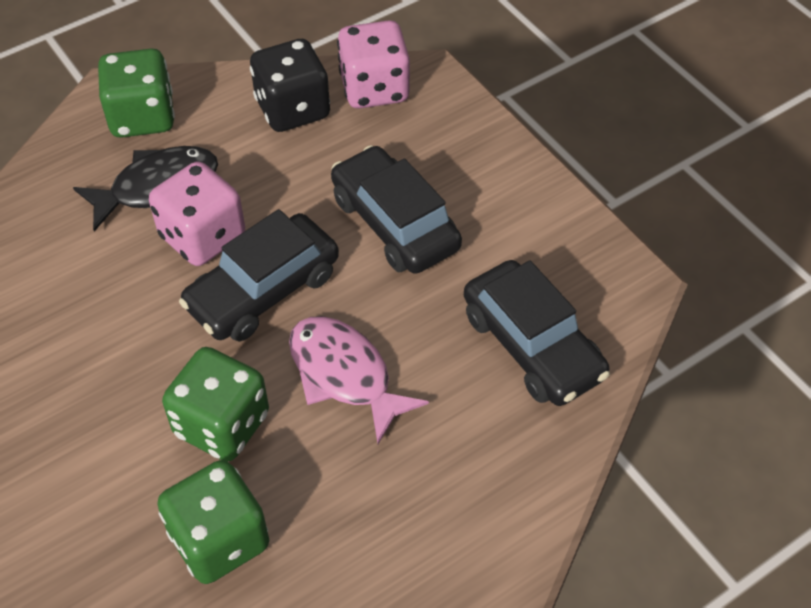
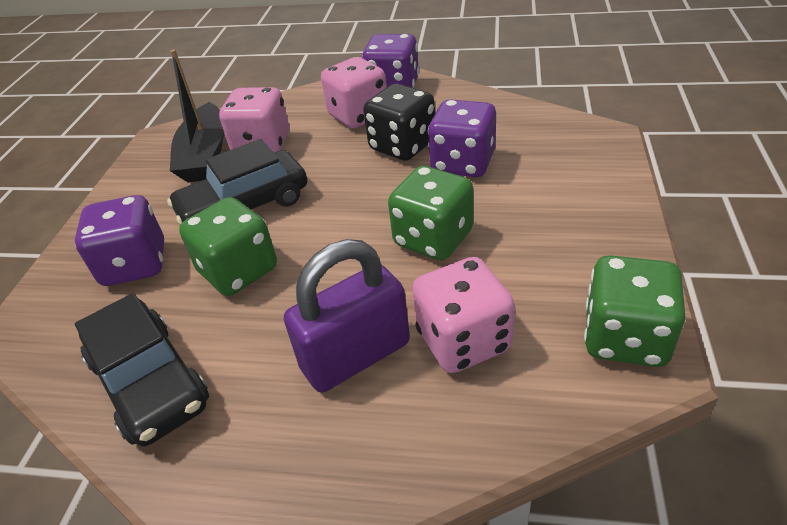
black boat: 0 -> 1
black car: 3 -> 2
black fish: 1 -> 0
pink dice: 2 -> 3
pink fish: 1 -> 0
purple dice: 0 -> 3
purple padlock: 0 -> 1

